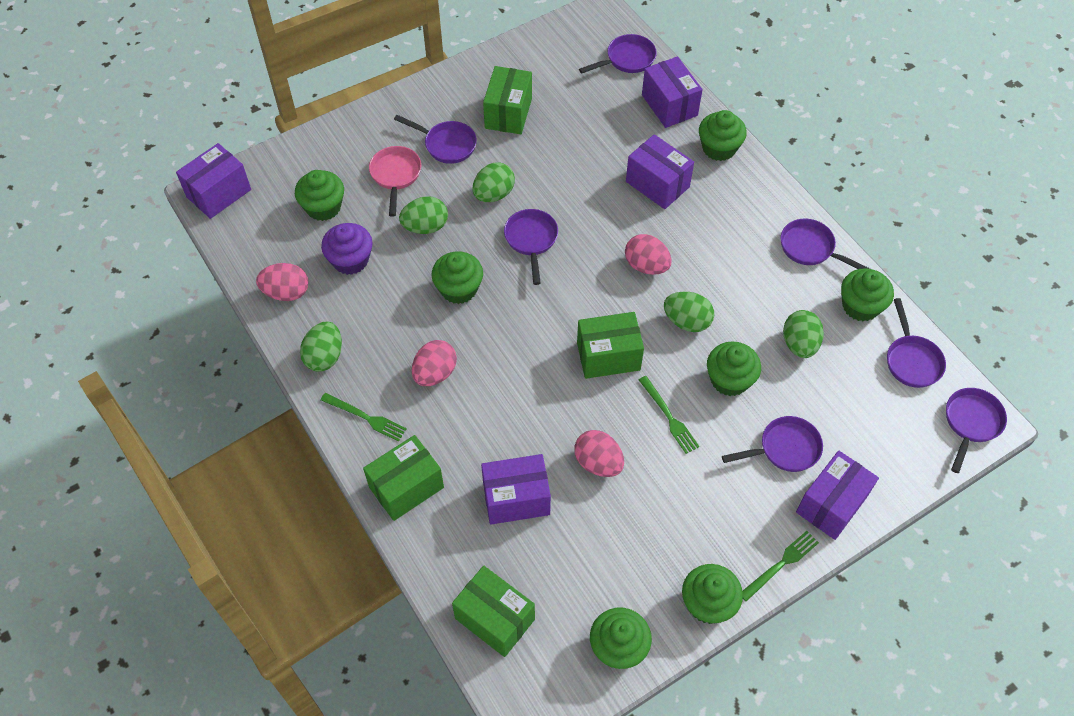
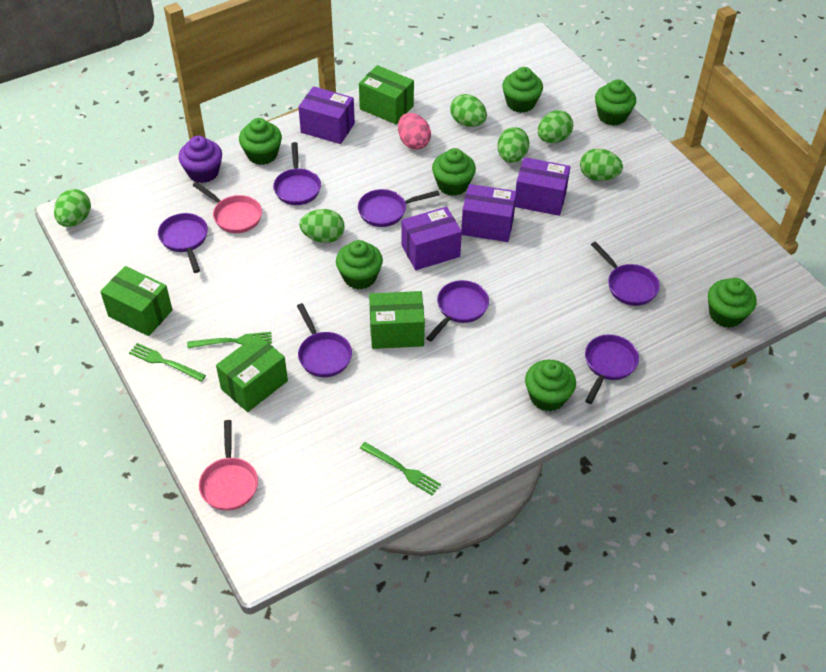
green egg: 5 -> 6
pink egg: 4 -> 1
pink pan: 1 -> 2
purple box: 5 -> 4

